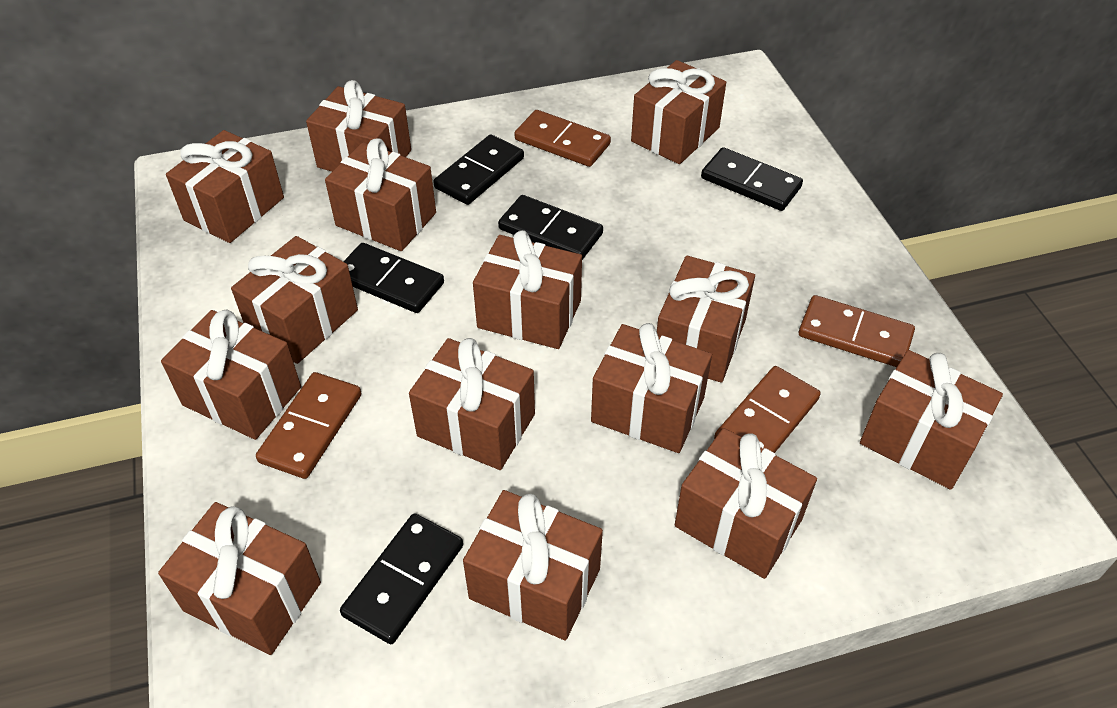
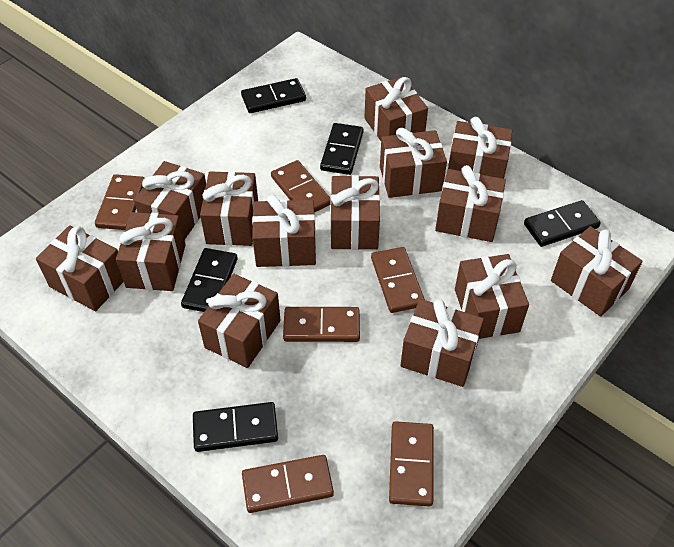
brown domino: 4 -> 6

